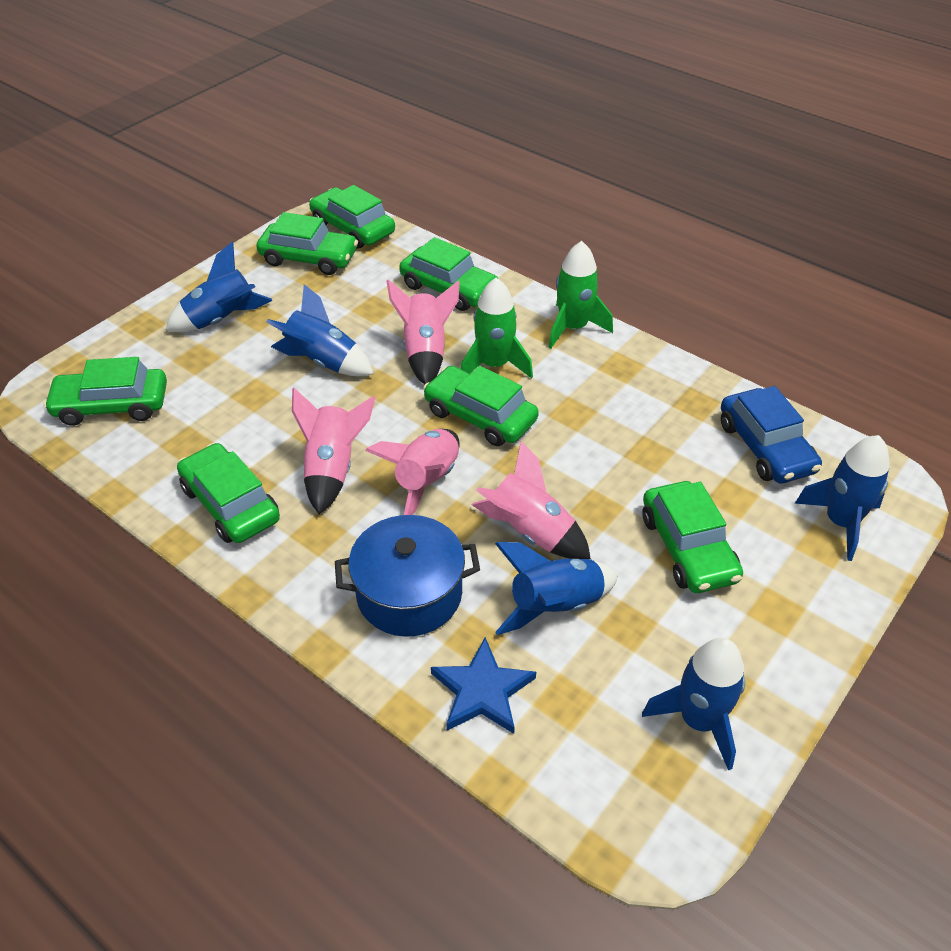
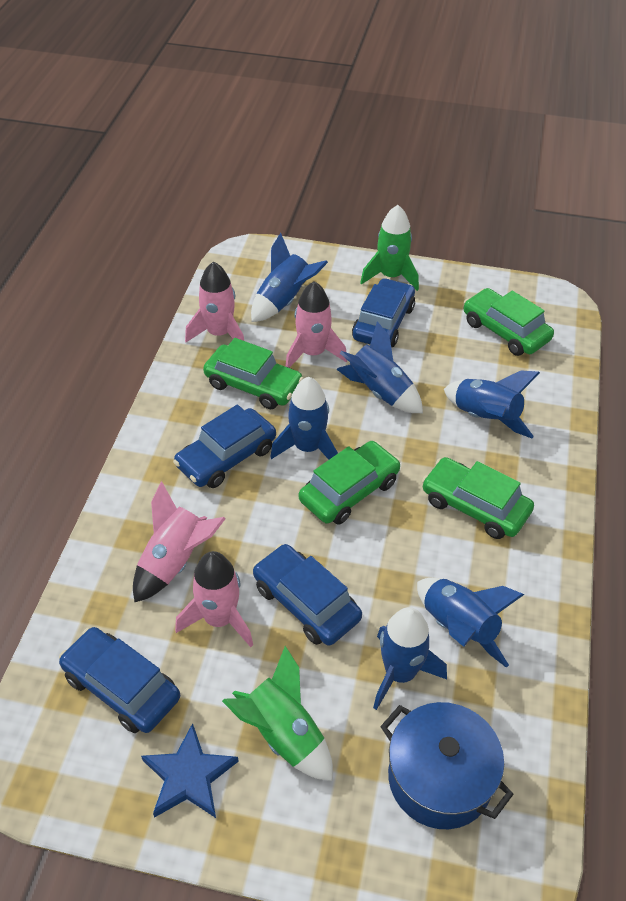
blue car: 1 -> 4
blue rocket: 5 -> 6
green car: 7 -> 4

